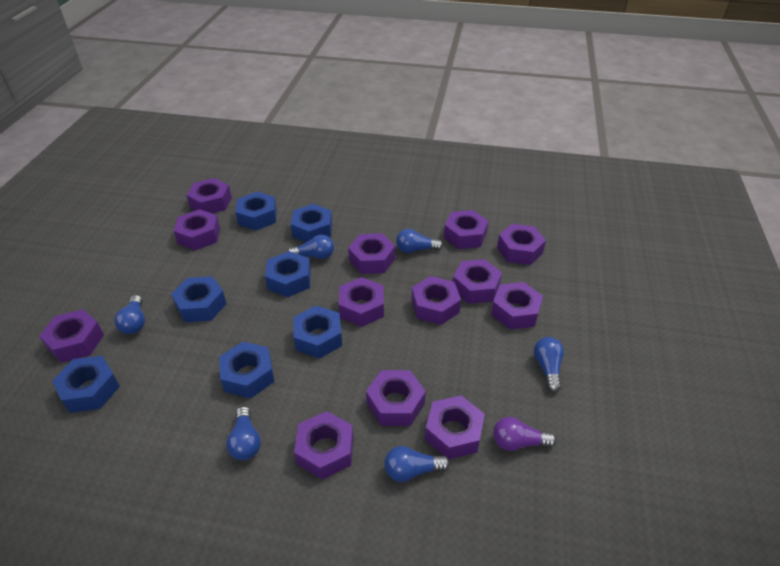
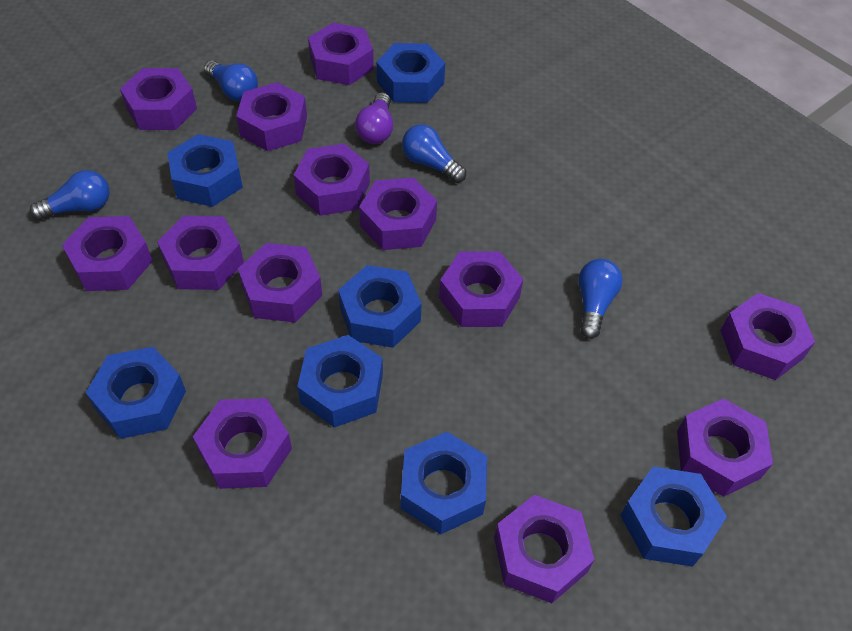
blue light bulb: 6 -> 4

